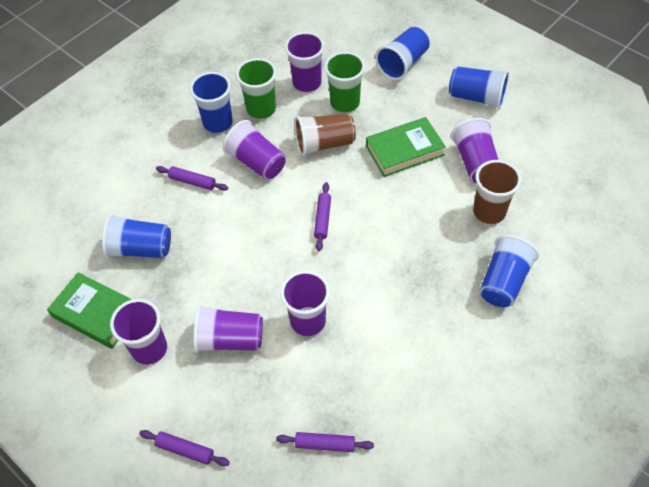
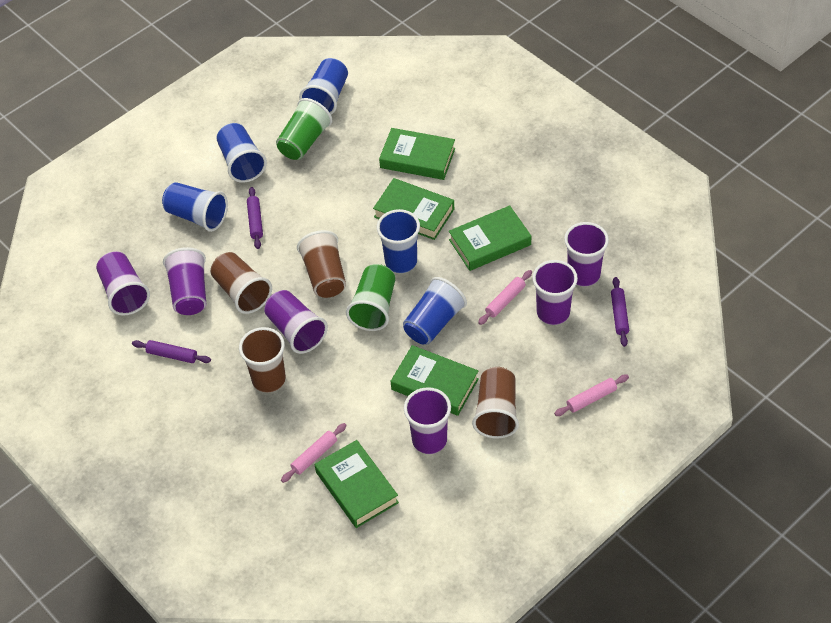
brown cup: 2 -> 4
green book: 2 -> 5
pink rolling pin: 0 -> 3
purple rolling pin: 4 -> 3

